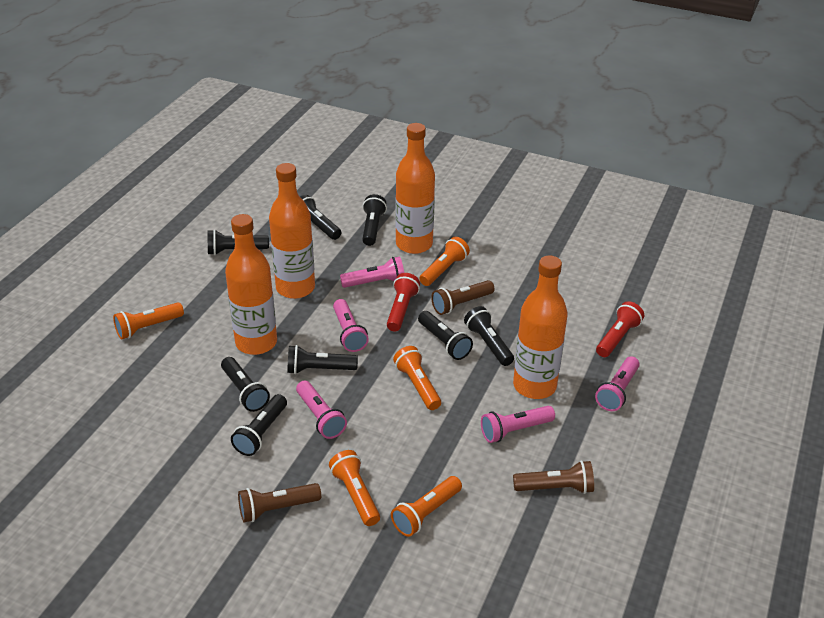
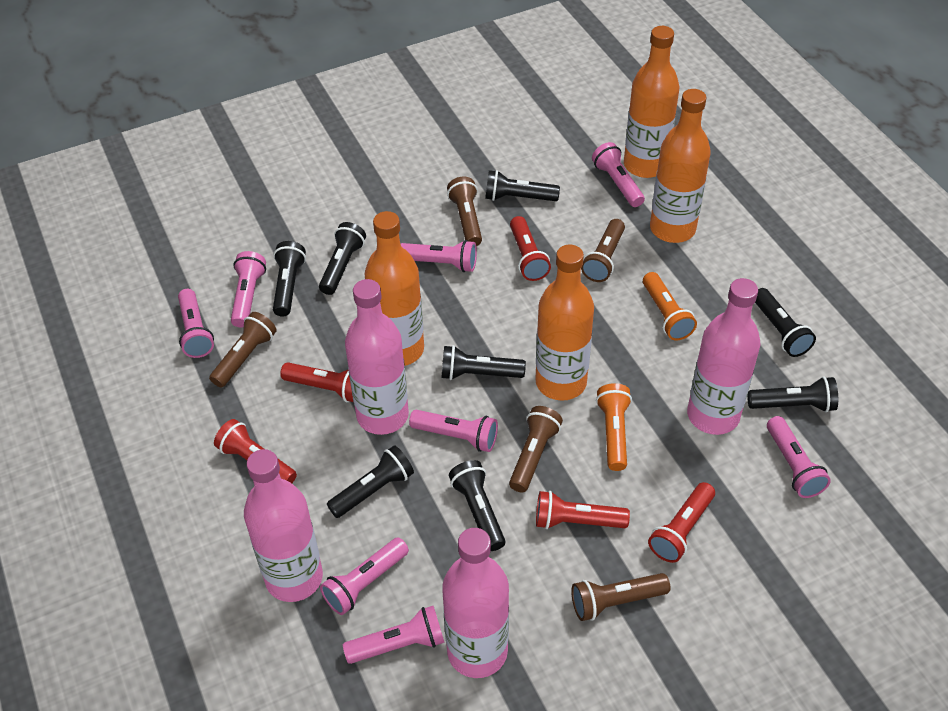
brown flashlight: 3 -> 5
orange flashlight: 5 -> 2
pink bottle: 0 -> 4
pink flashlight: 5 -> 8
red flashlight: 2 -> 5

